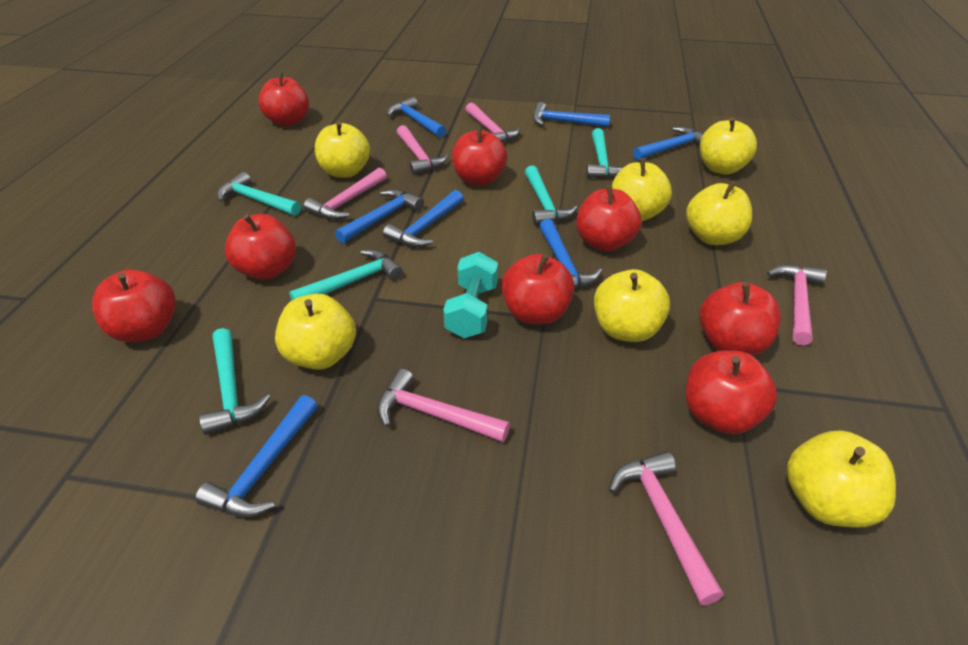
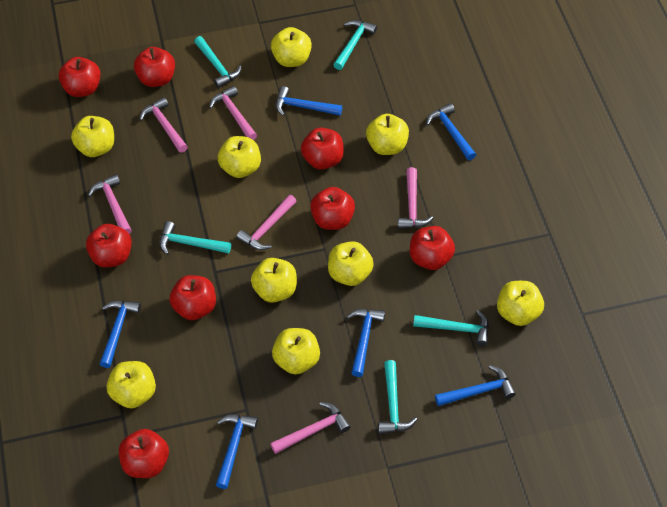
blue hammer: 7 -> 6
turquoise dumbbell: 1 -> 0
yellow apple: 7 -> 9

